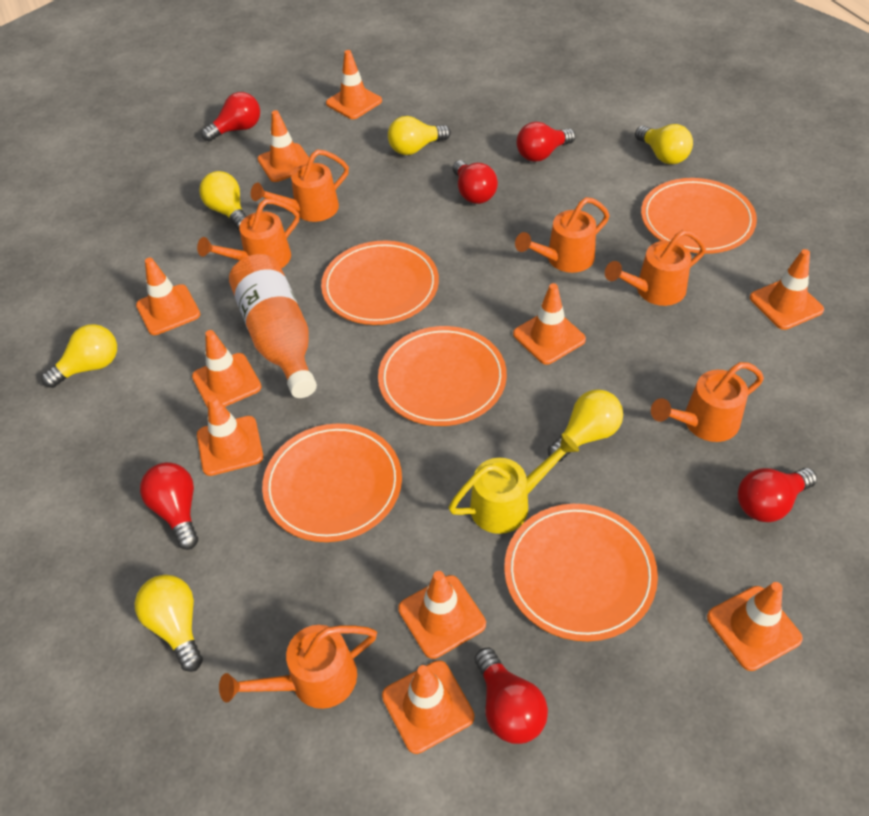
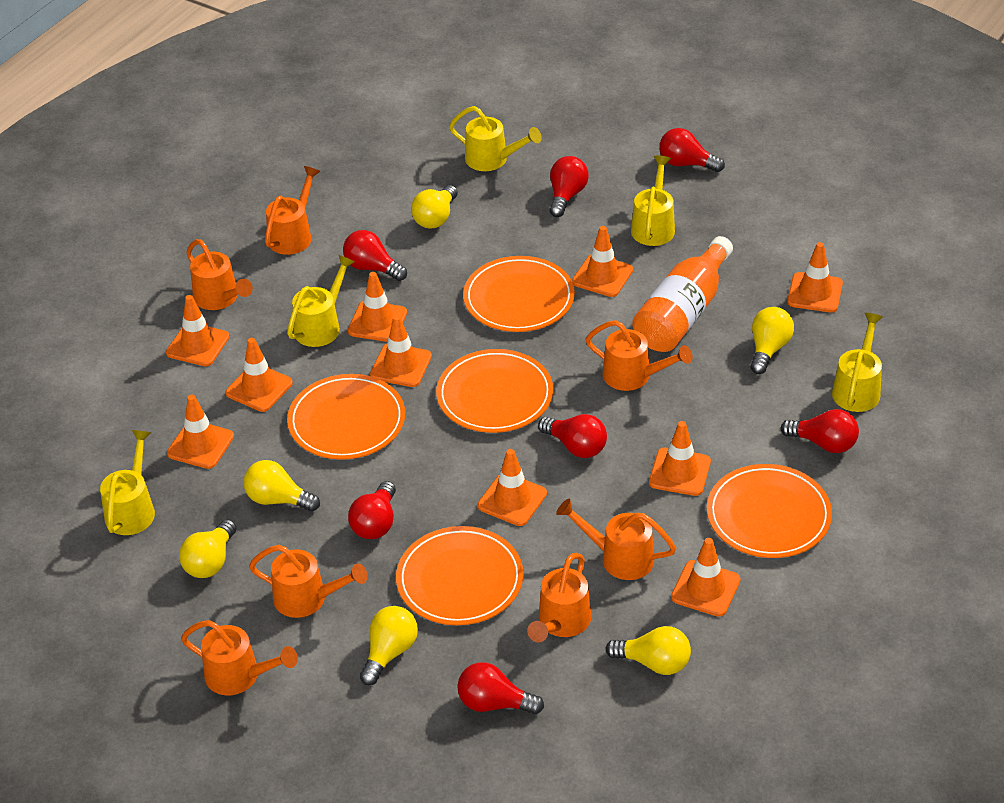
orange watering can: 6 -> 7
red light bulb: 6 -> 7
yellow watering can: 1 -> 5

